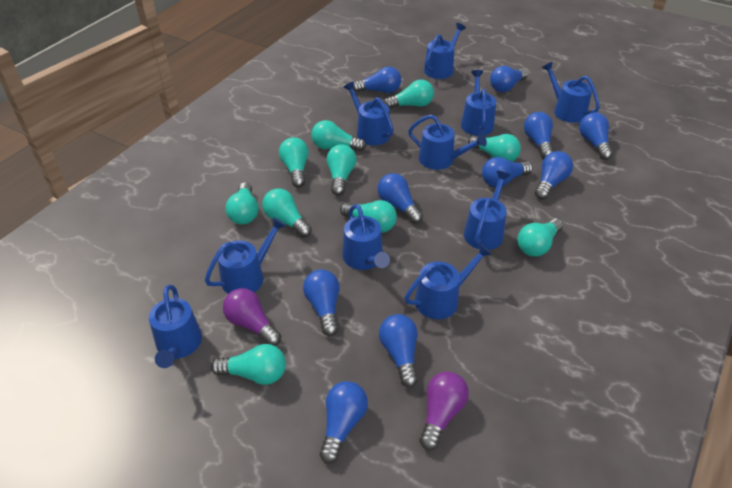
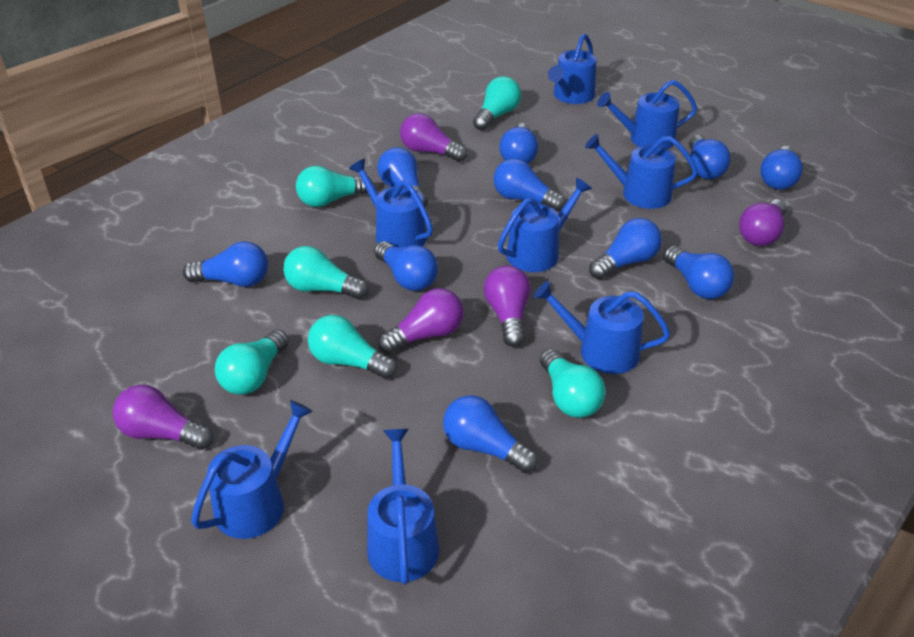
blue watering can: 10 -> 8
purple light bulb: 2 -> 5
turquoise light bulb: 10 -> 6

